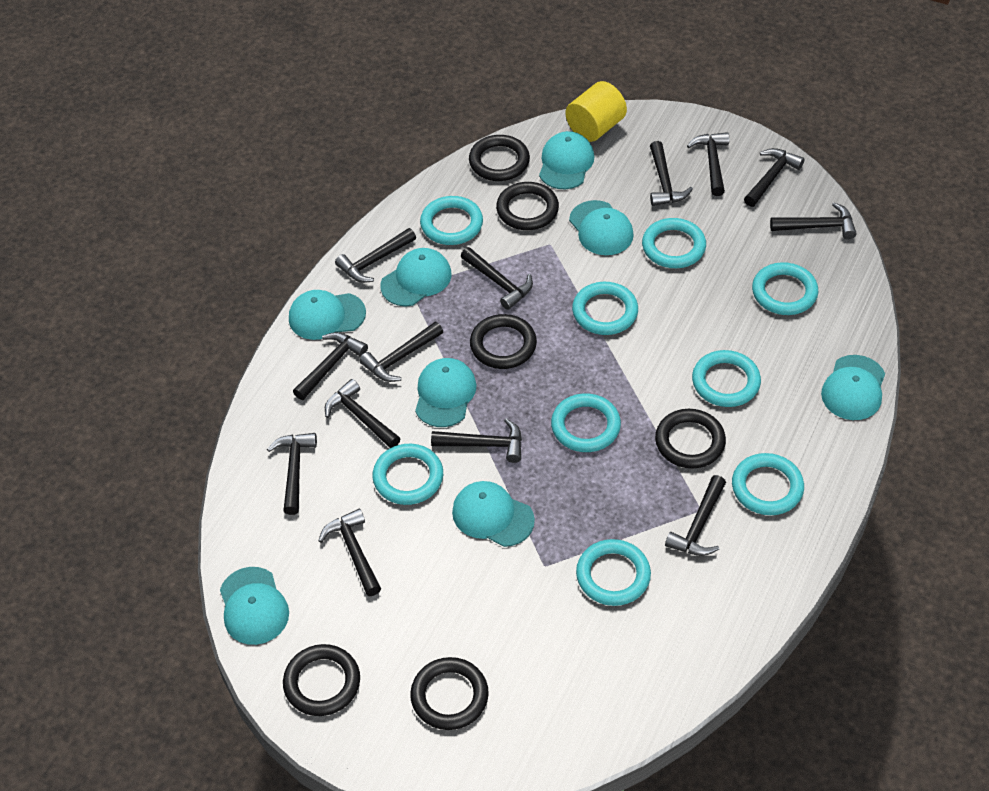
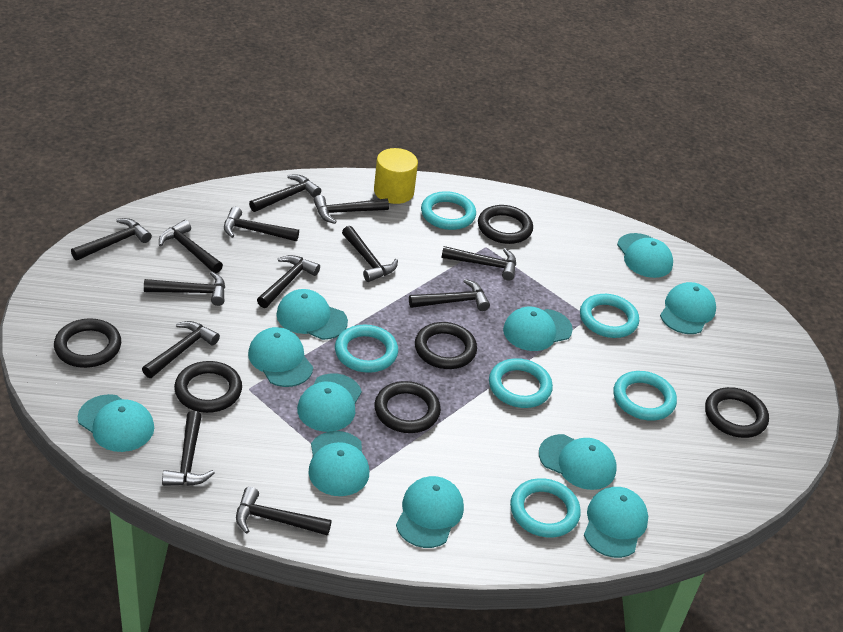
turquoise cap: 8 -> 11
turquoise ring: 9 -> 6

